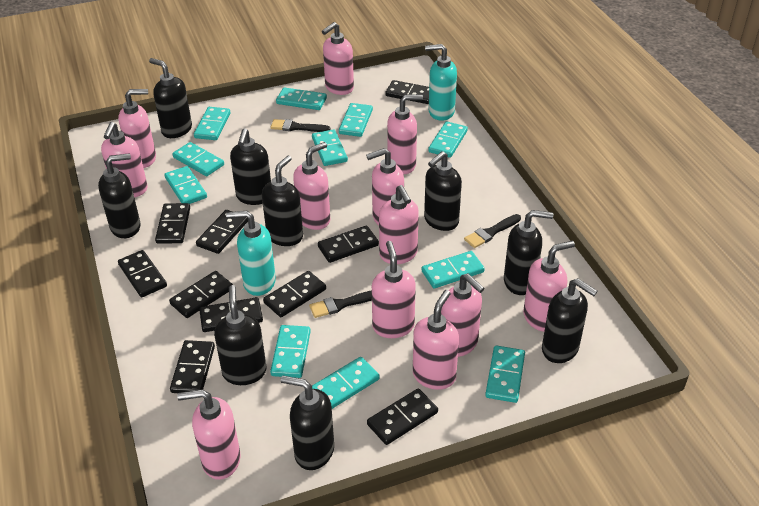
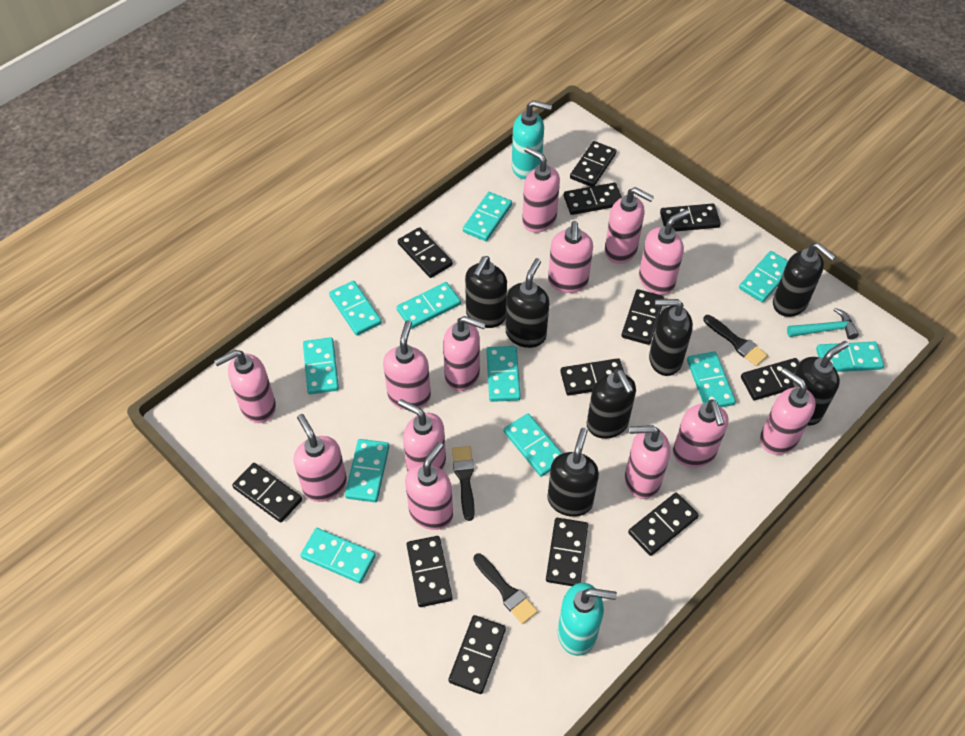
black domino: 10 -> 12
black soap dispenser: 9 -> 7
pink soap dispenser: 12 -> 13
turquoise hammer: 0 -> 1

